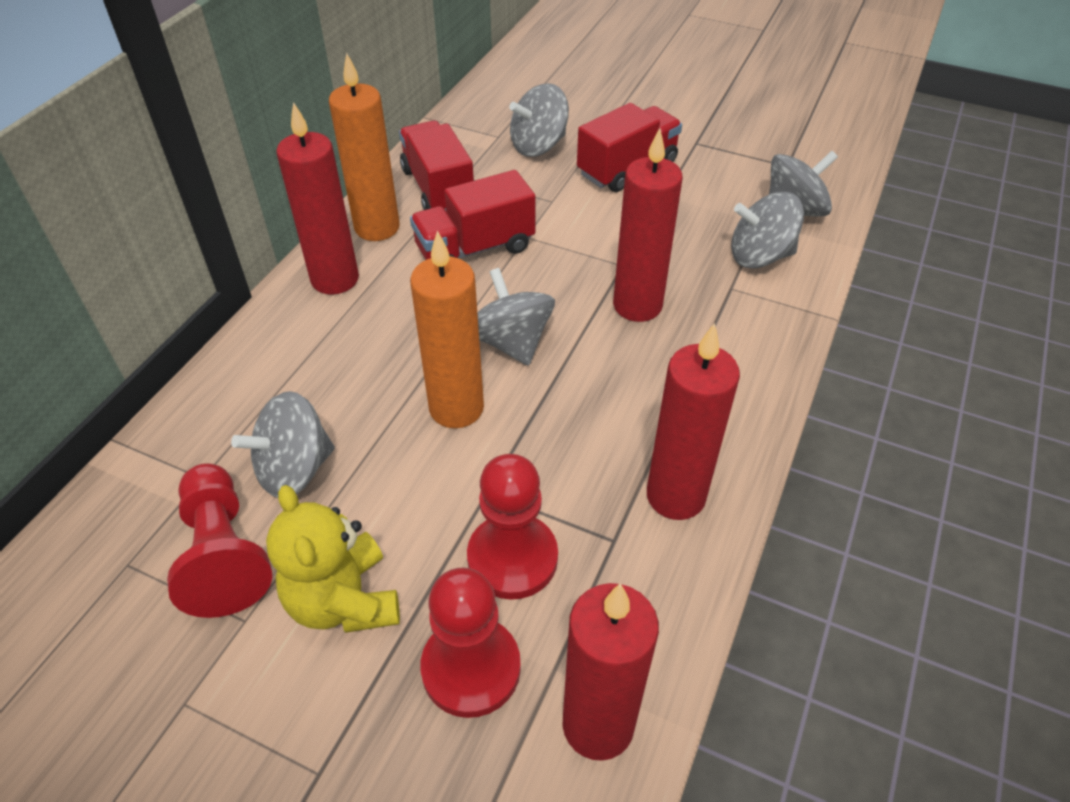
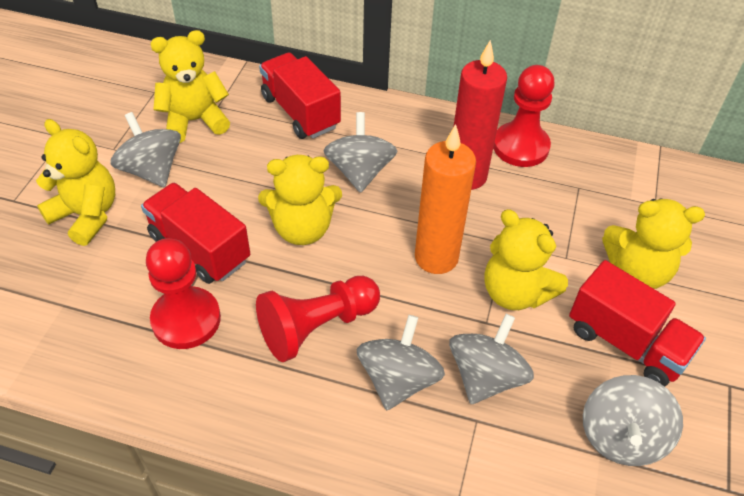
orange candle: 2 -> 1
red candle: 4 -> 1
yellow teddy bear: 1 -> 5

